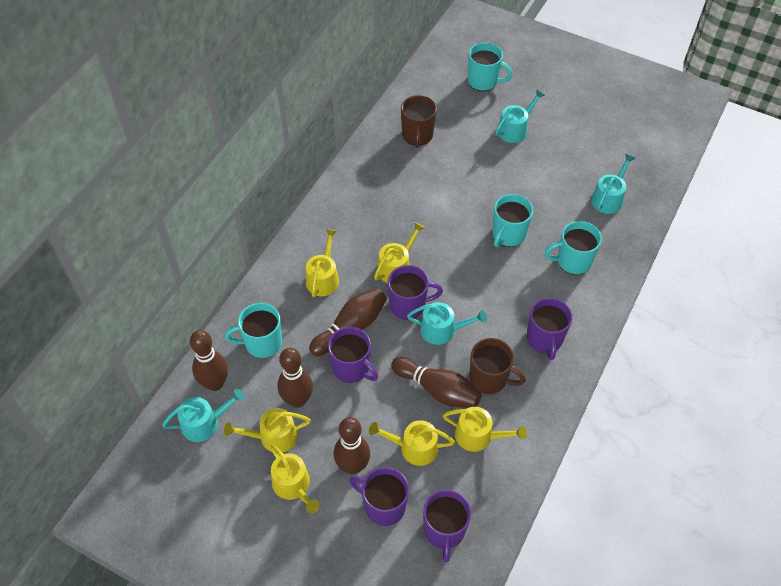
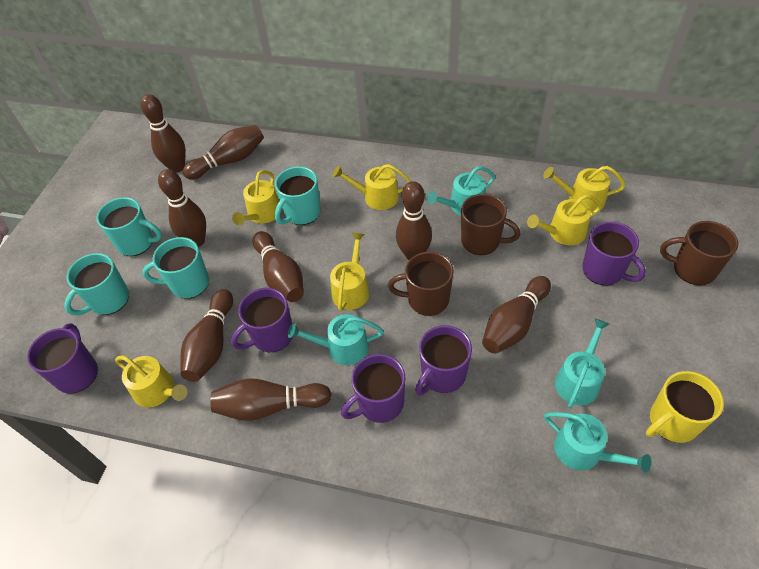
brown bowling pin: 5 -> 8
brown mug: 2 -> 3
yellow mug: 0 -> 1

